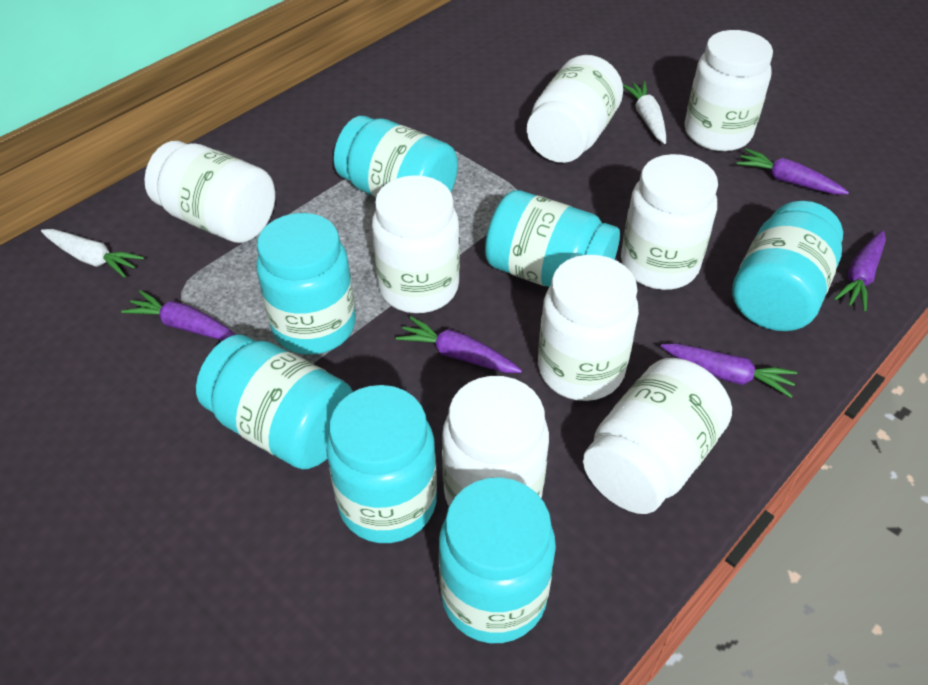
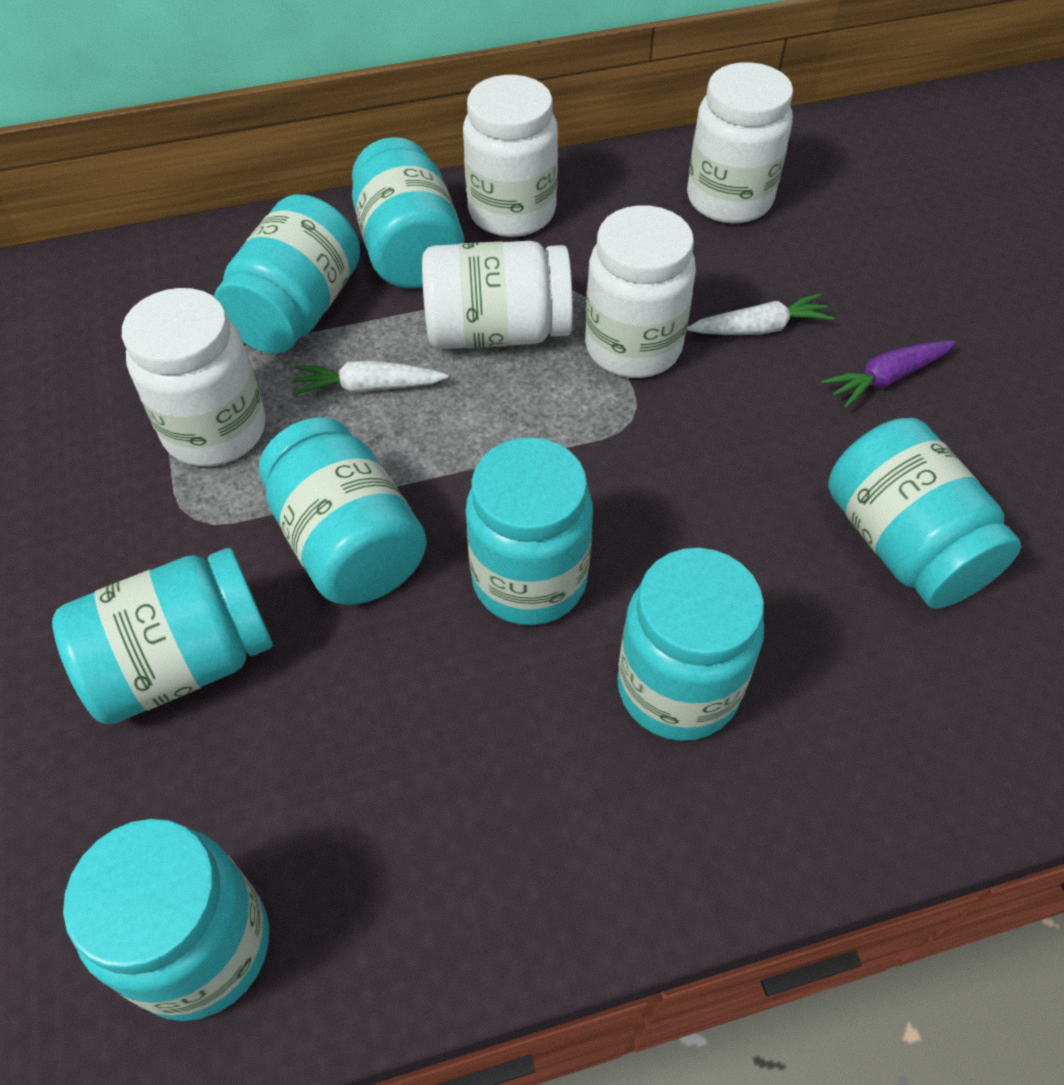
purple carrot: 5 -> 1
turquoise jar: 7 -> 8
white jar: 8 -> 5

